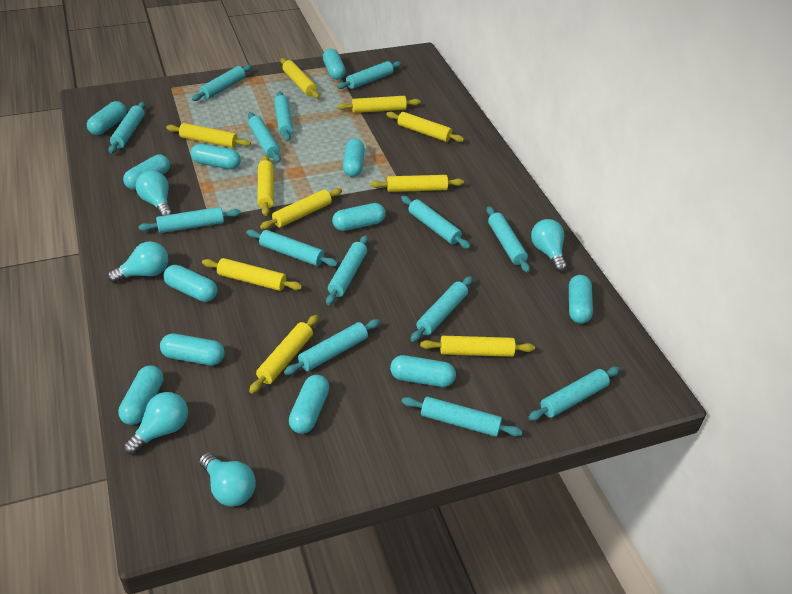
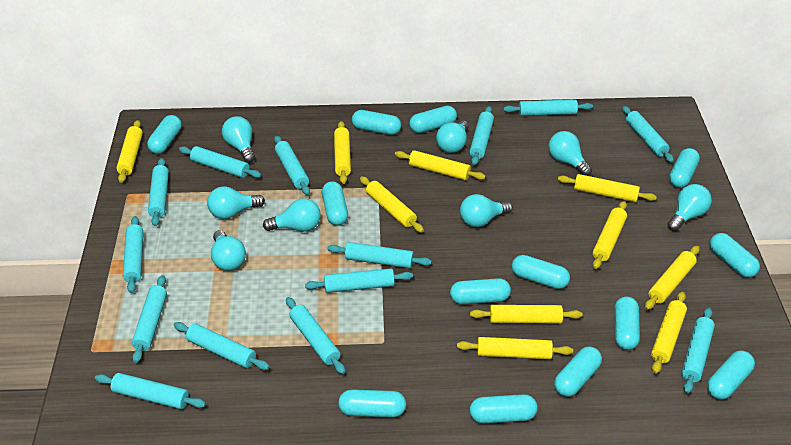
turquoise capsule: 12 -> 13
turquoise light bulb: 5 -> 8

